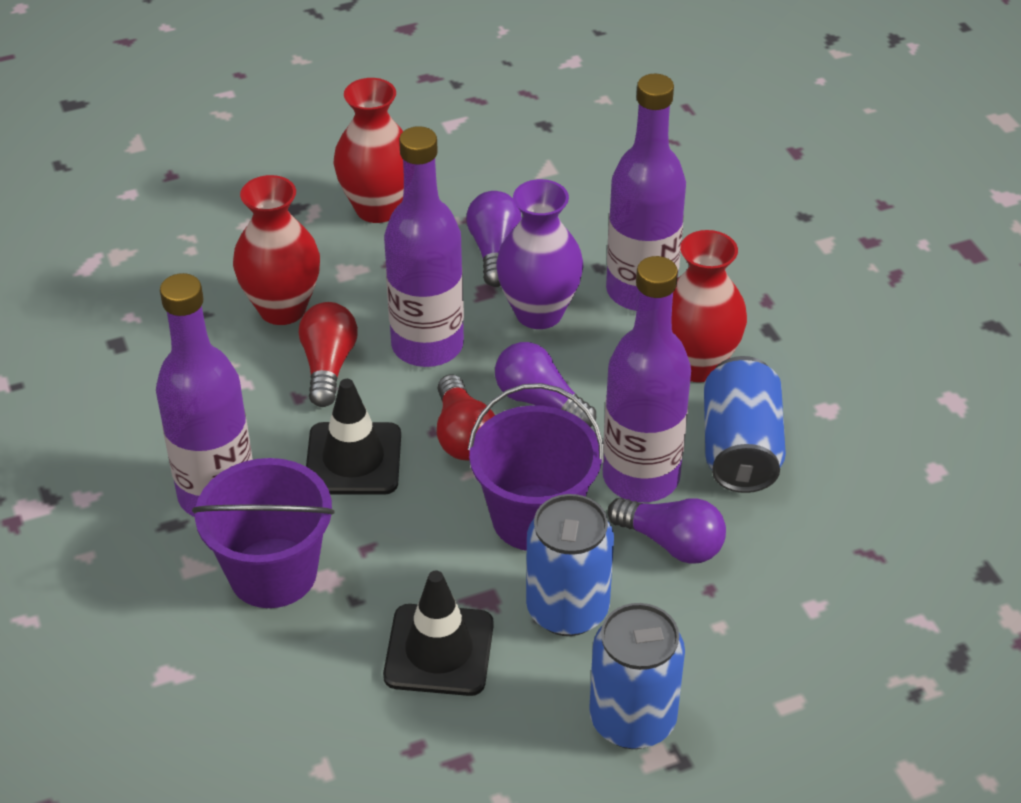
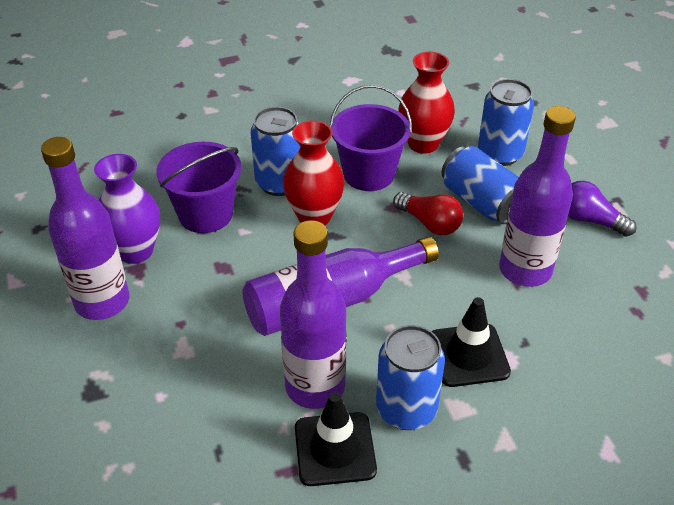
blue can: 3 -> 4
purple light bulb: 3 -> 1
red light bulb: 2 -> 1
red vase: 3 -> 2

